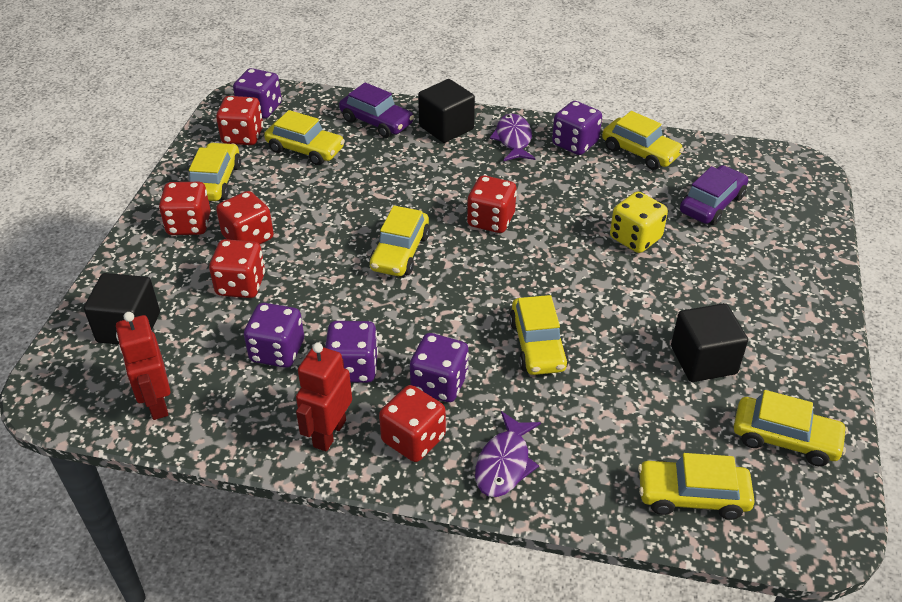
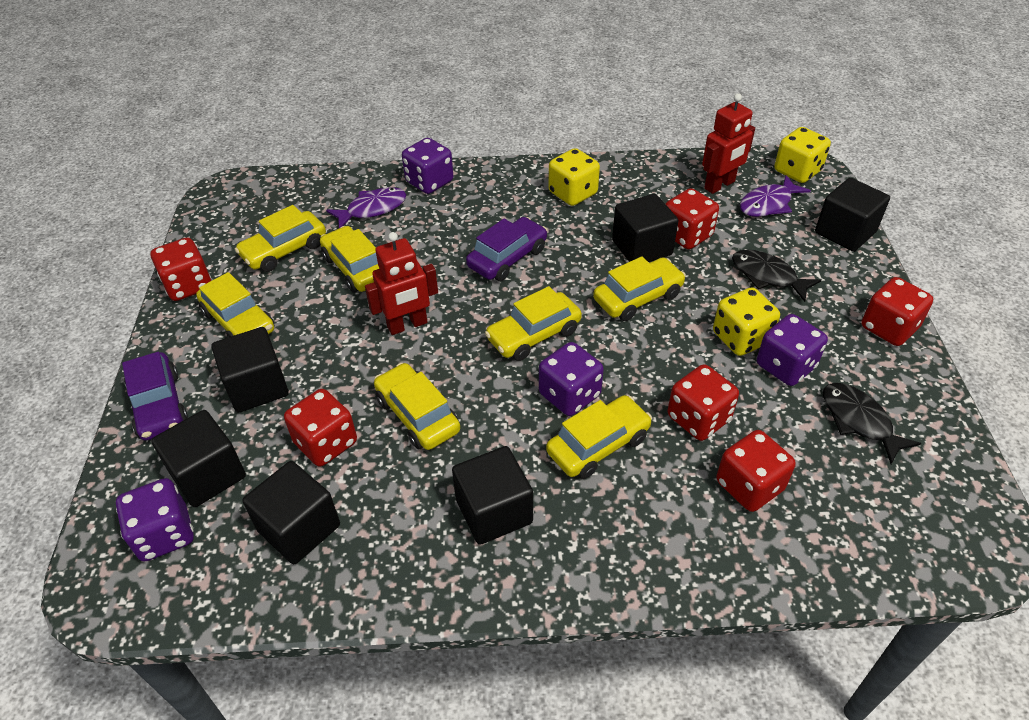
black cube: 3 -> 6
black fish: 0 -> 2
purple dice: 5 -> 4
yellow dice: 1 -> 3

